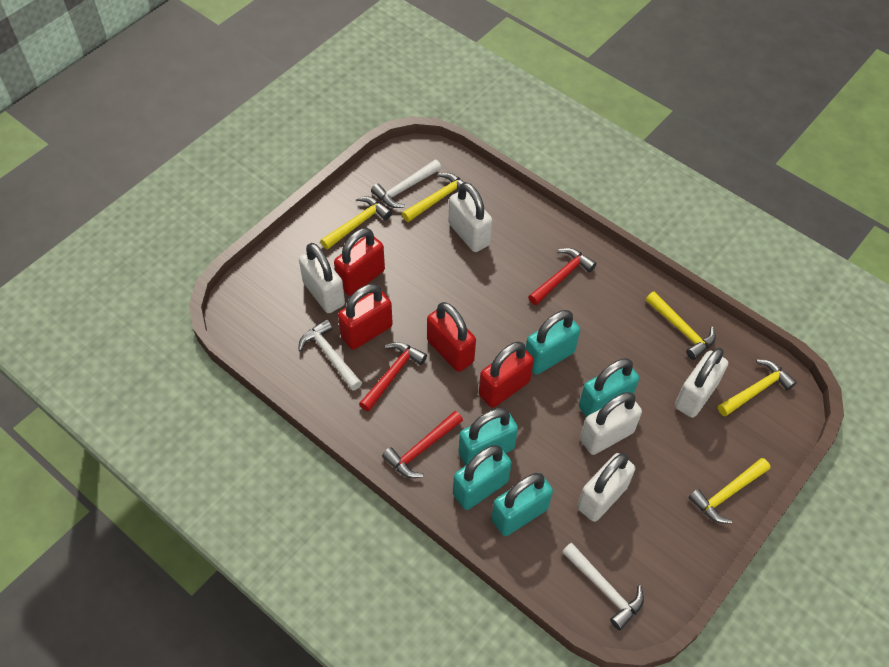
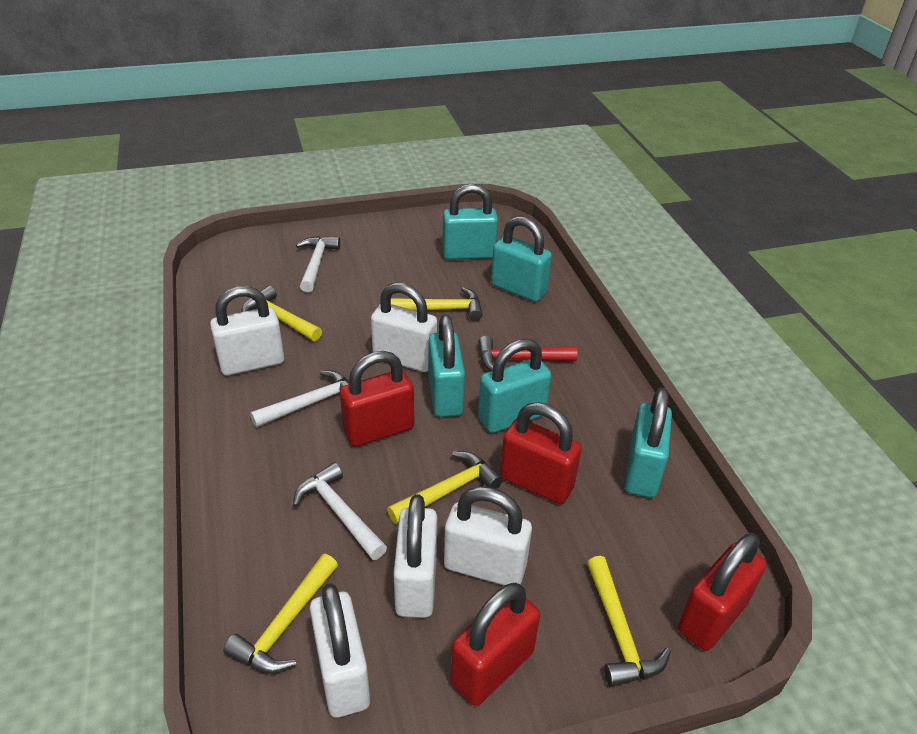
red hammer: 3 -> 1

